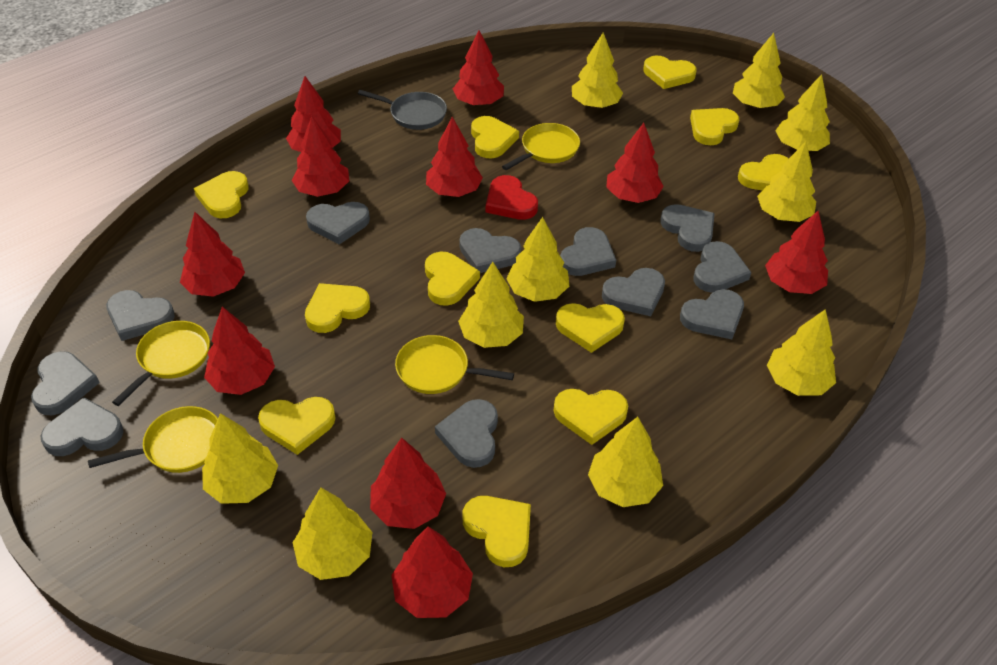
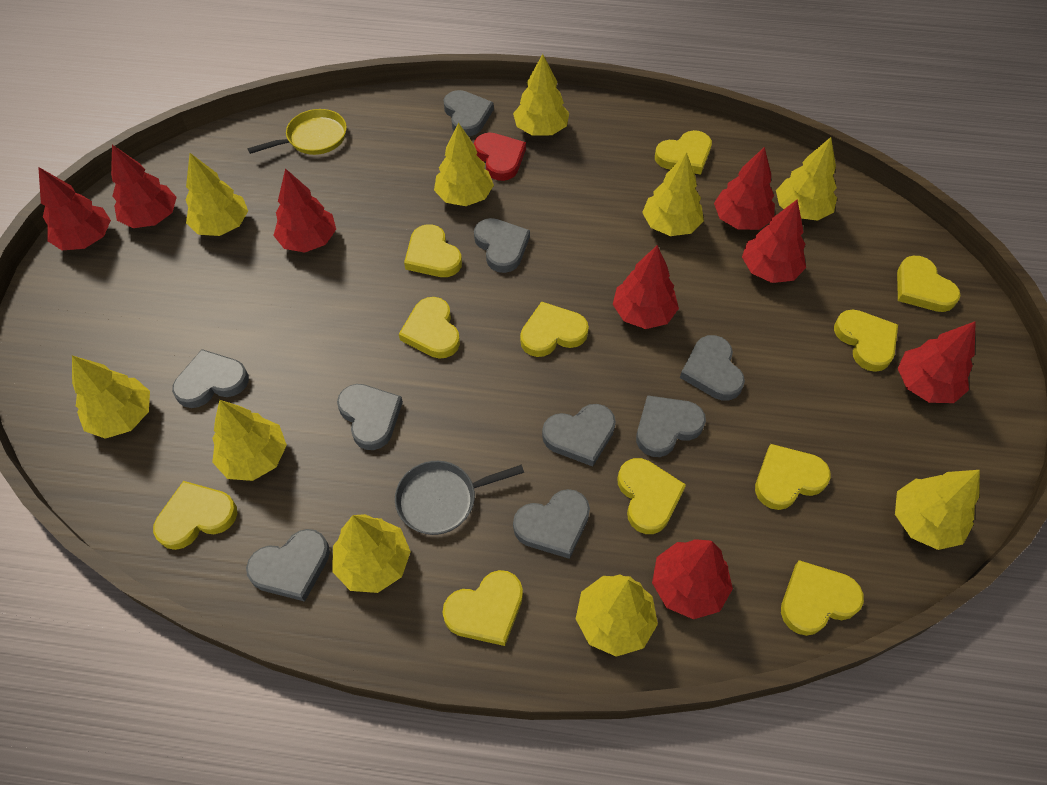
grey heart: 11 -> 9
red tree: 10 -> 8
yellow pan: 4 -> 1

